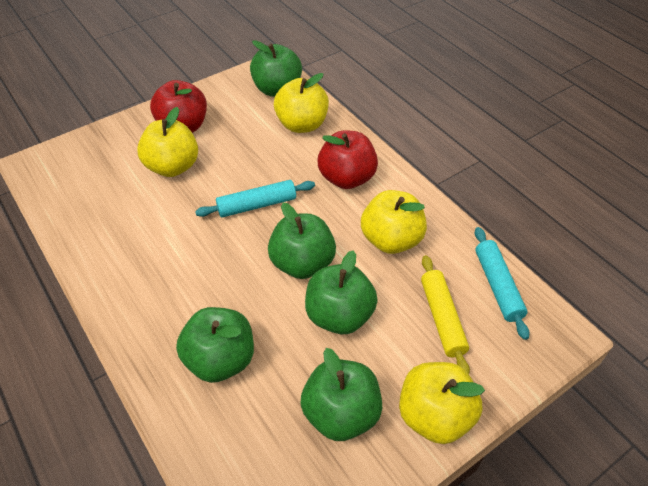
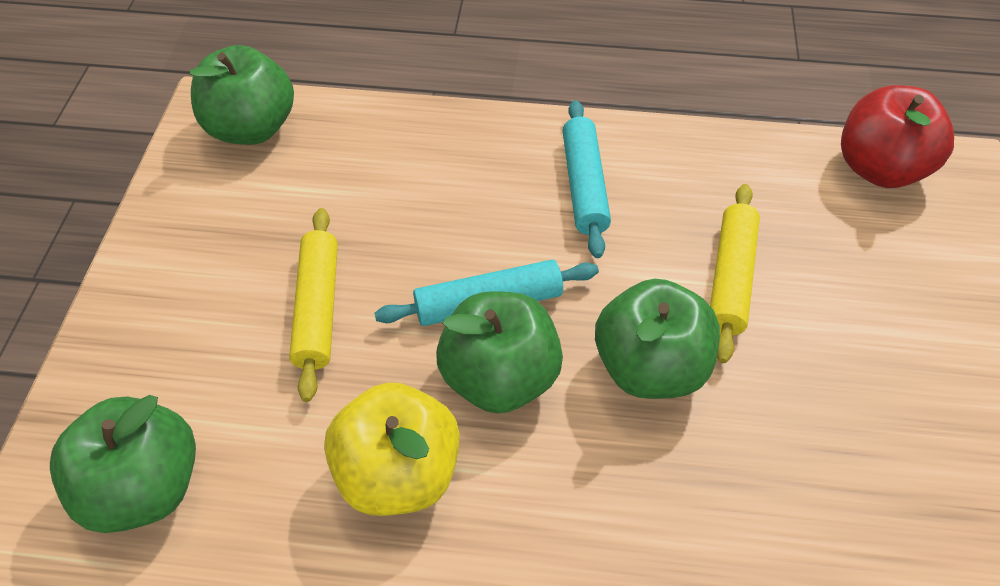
green apple: 5 -> 4
red apple: 2 -> 1
yellow apple: 4 -> 1
yellow rolling pin: 1 -> 2

